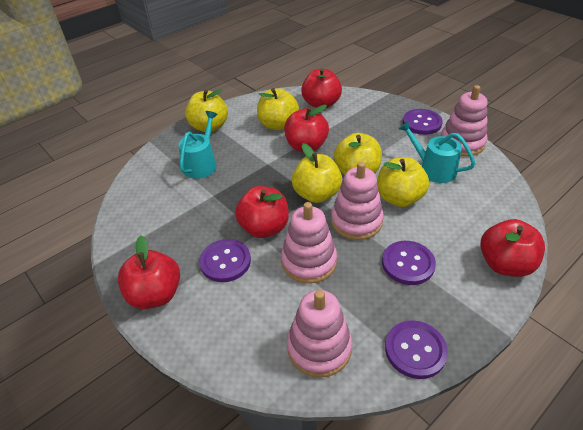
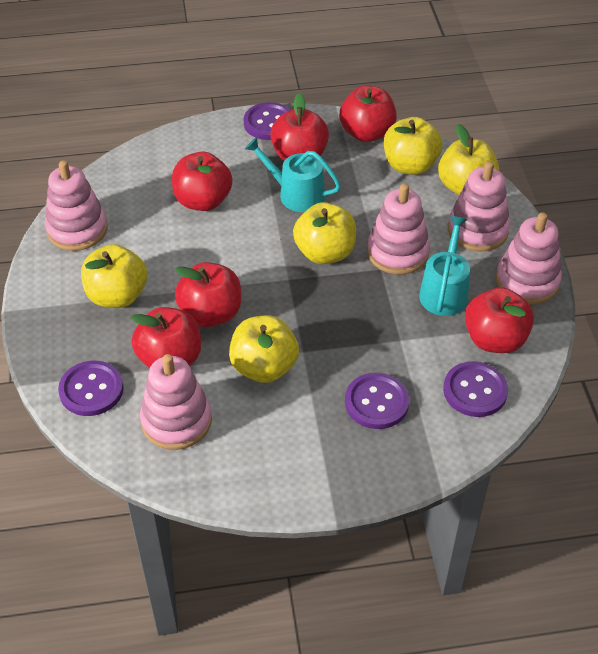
pink stacking toy: 4 -> 5
red apple: 5 -> 6

